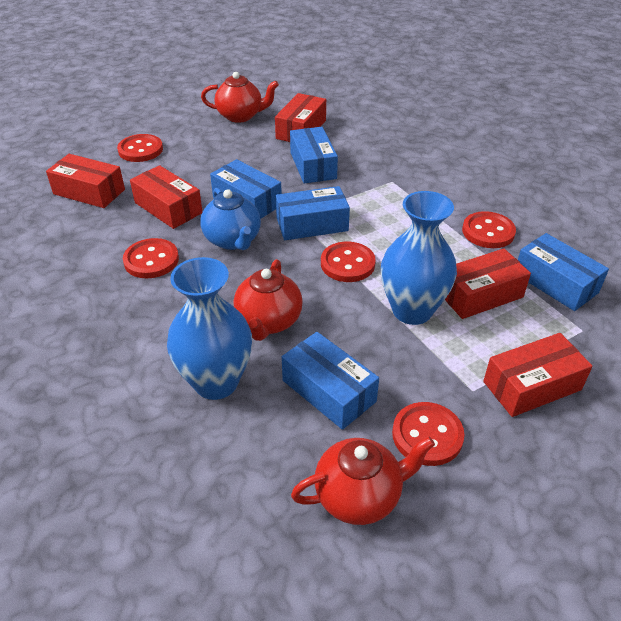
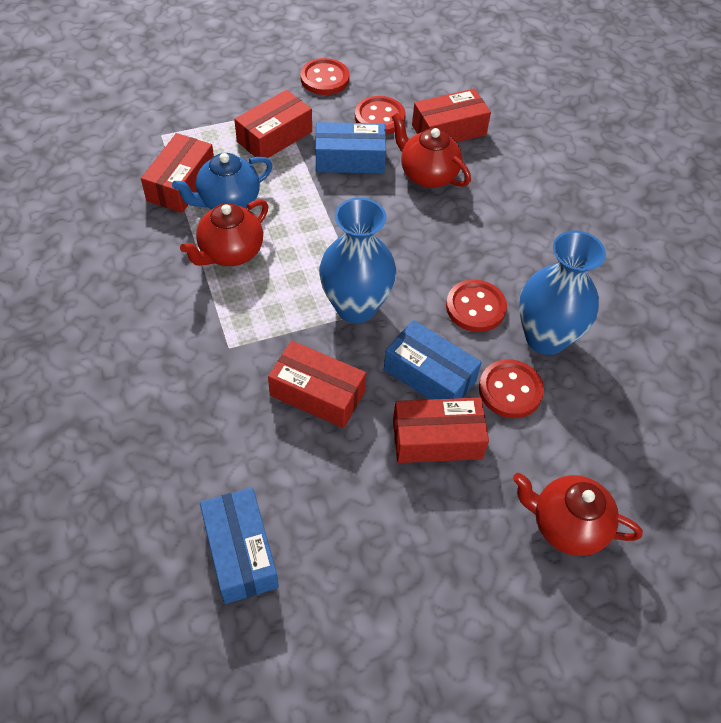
blue box: 5 -> 3
red button: 5 -> 4

